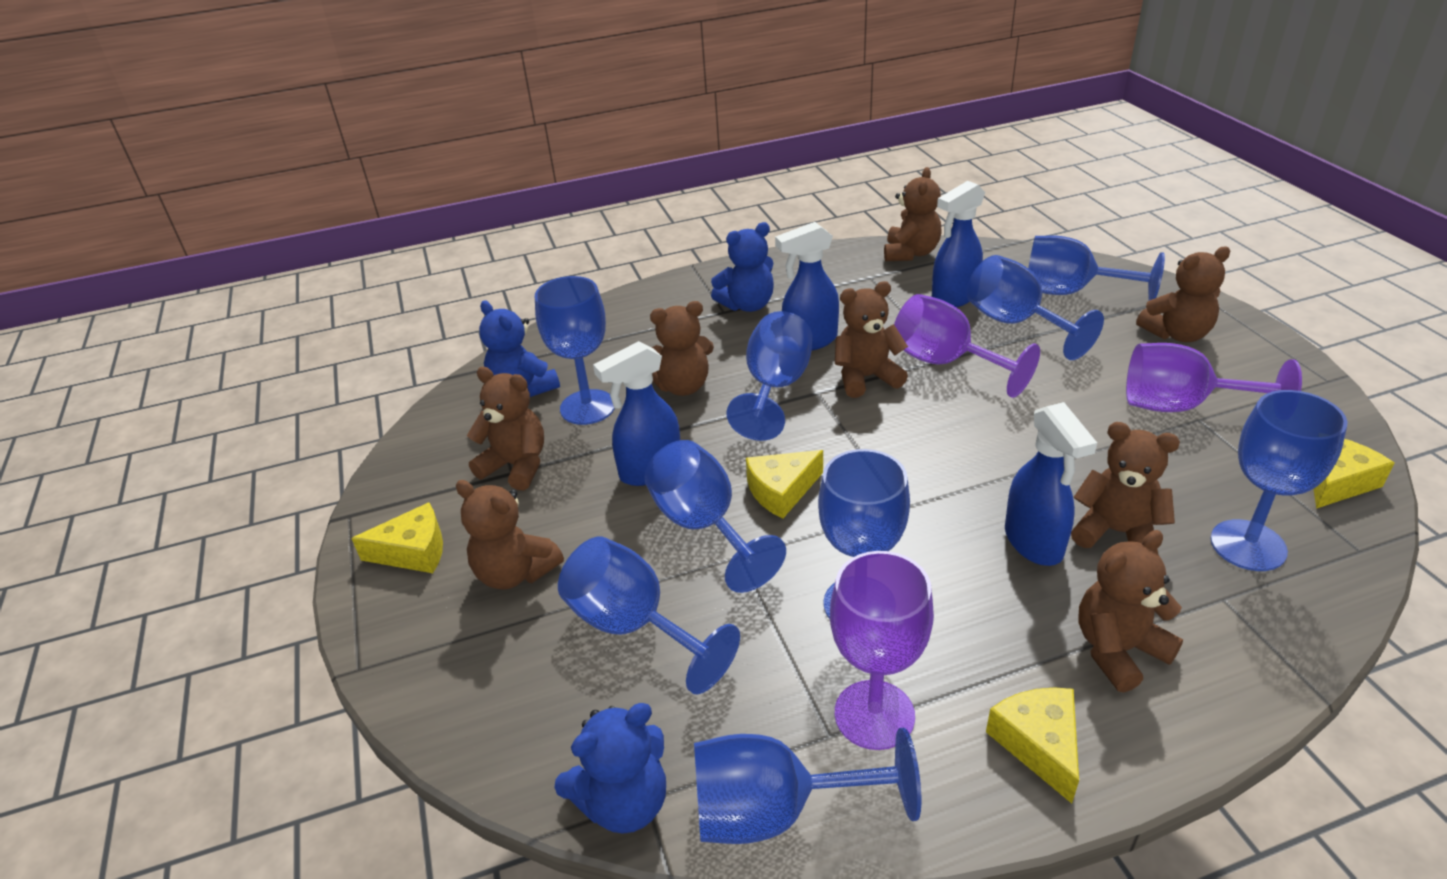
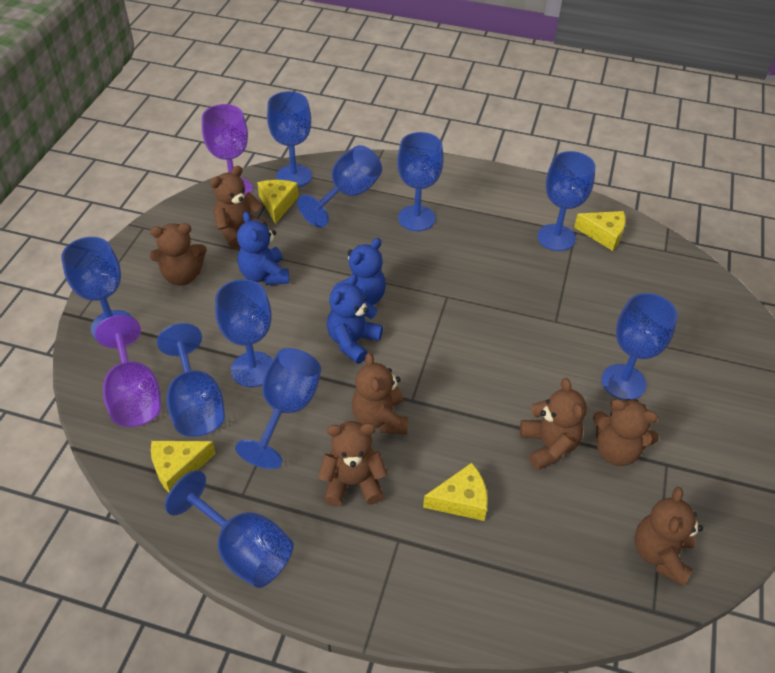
blue goblet: 9 -> 10
blue spray bottle: 4 -> 0
brown teddy bear: 8 -> 7
purple goblet: 3 -> 2

